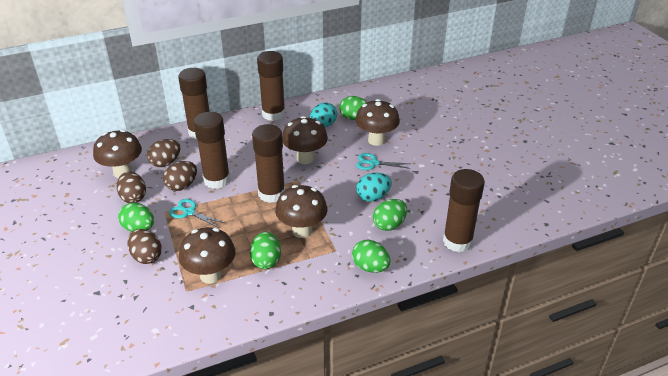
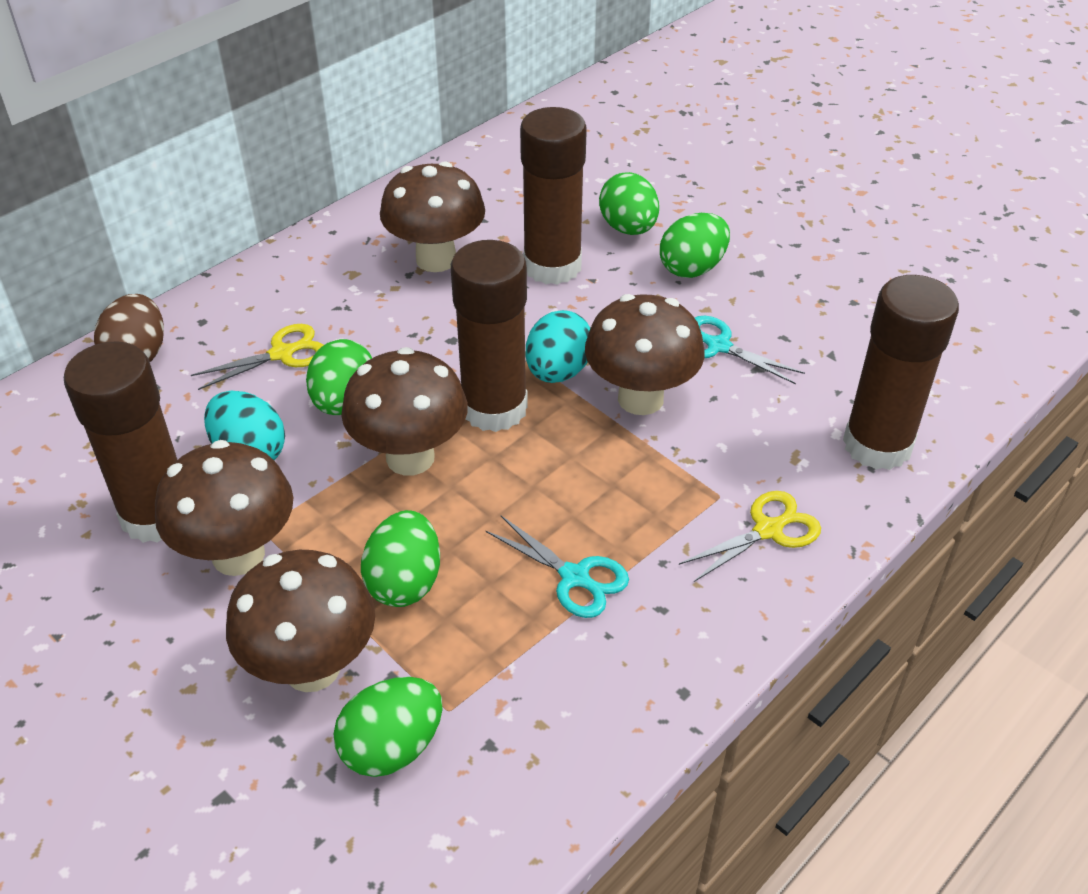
brown egg: 4 -> 1
brown glue stick: 5 -> 4
yellow scissors: 0 -> 2

